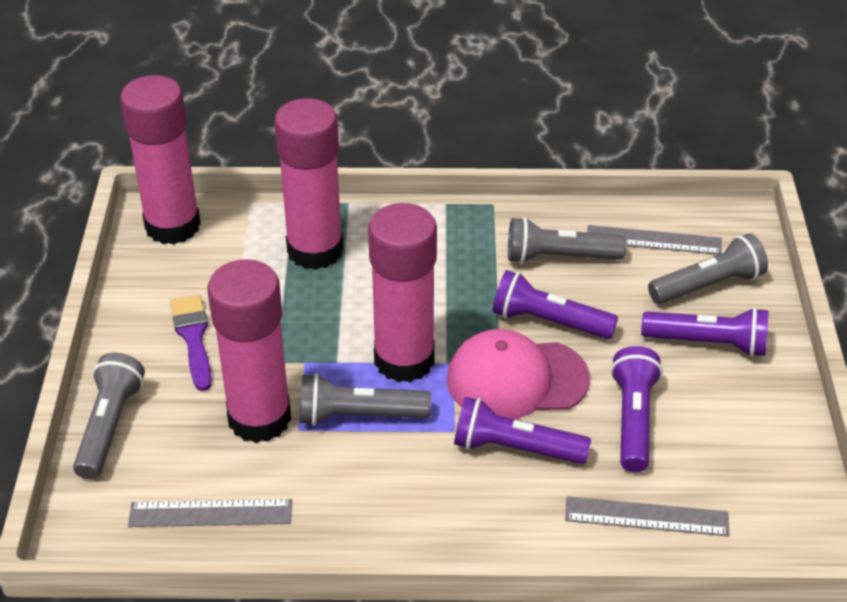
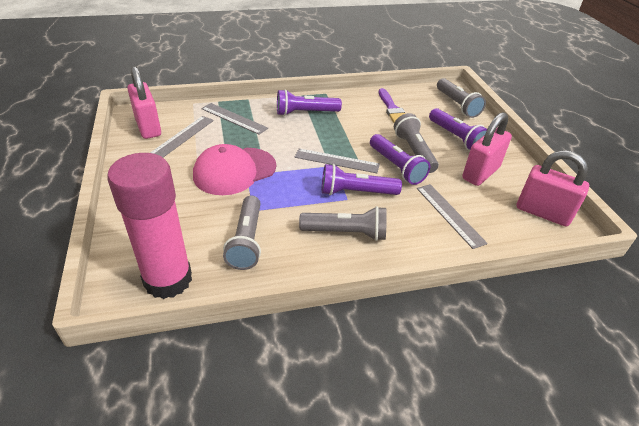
grey ruler: 3 -> 4
pink glue stick: 4 -> 1
pink padlock: 0 -> 3

